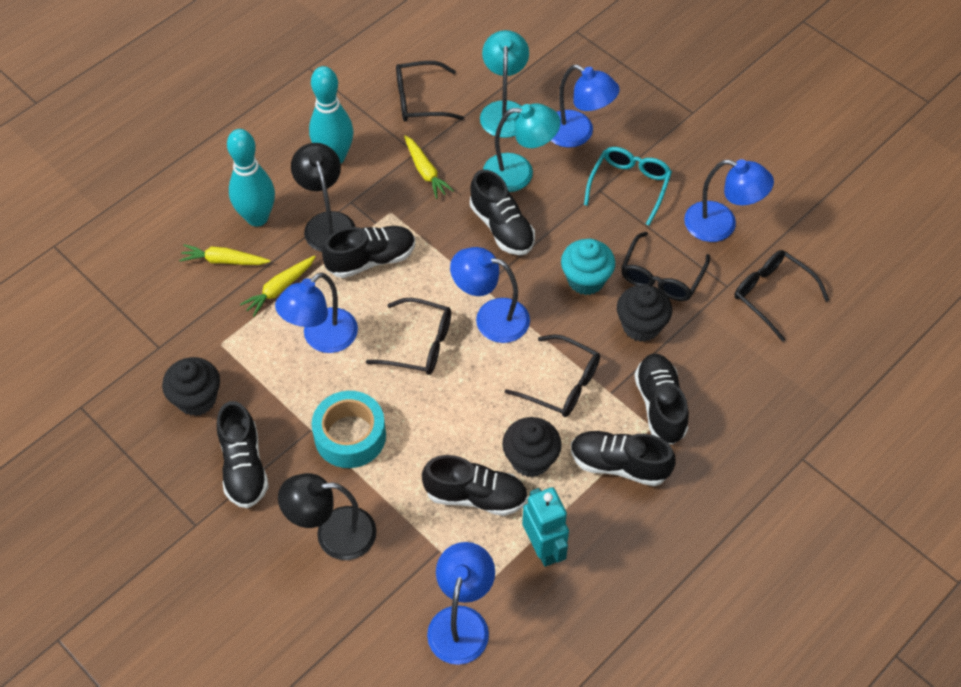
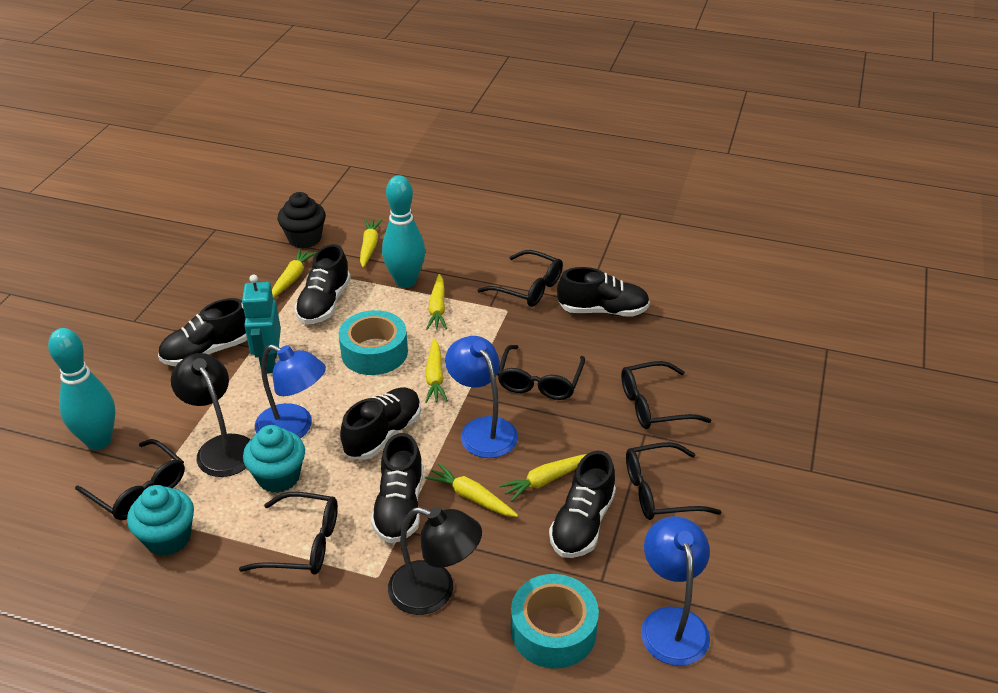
black cupcake: 3 -> 1
black glasses: 5 -> 6
blue lamp: 5 -> 3
turquoise cupcake: 1 -> 2
turquoise glasses: 1 -> 0
turquoise lamp: 2 -> 0
turquoise tape: 1 -> 2
yellow carrot: 3 -> 6

